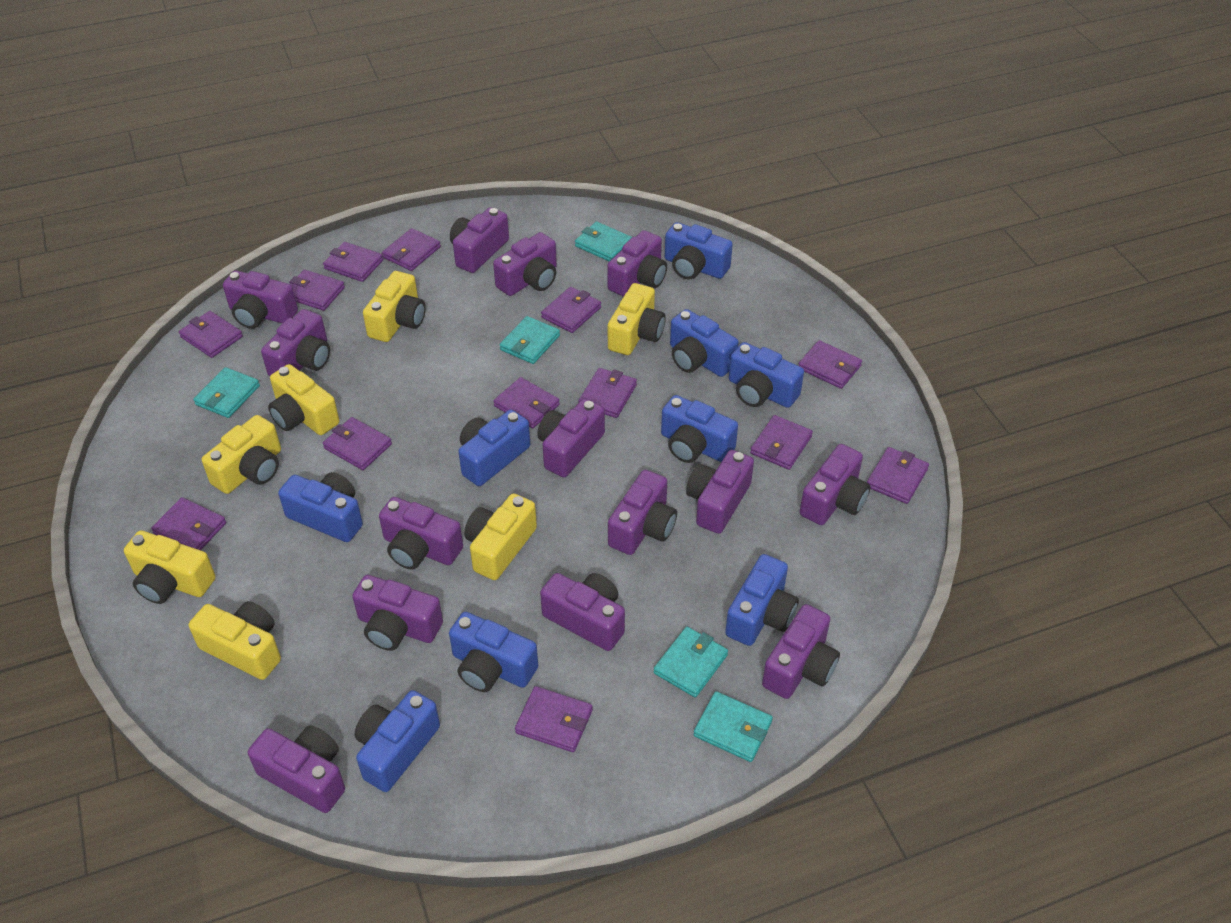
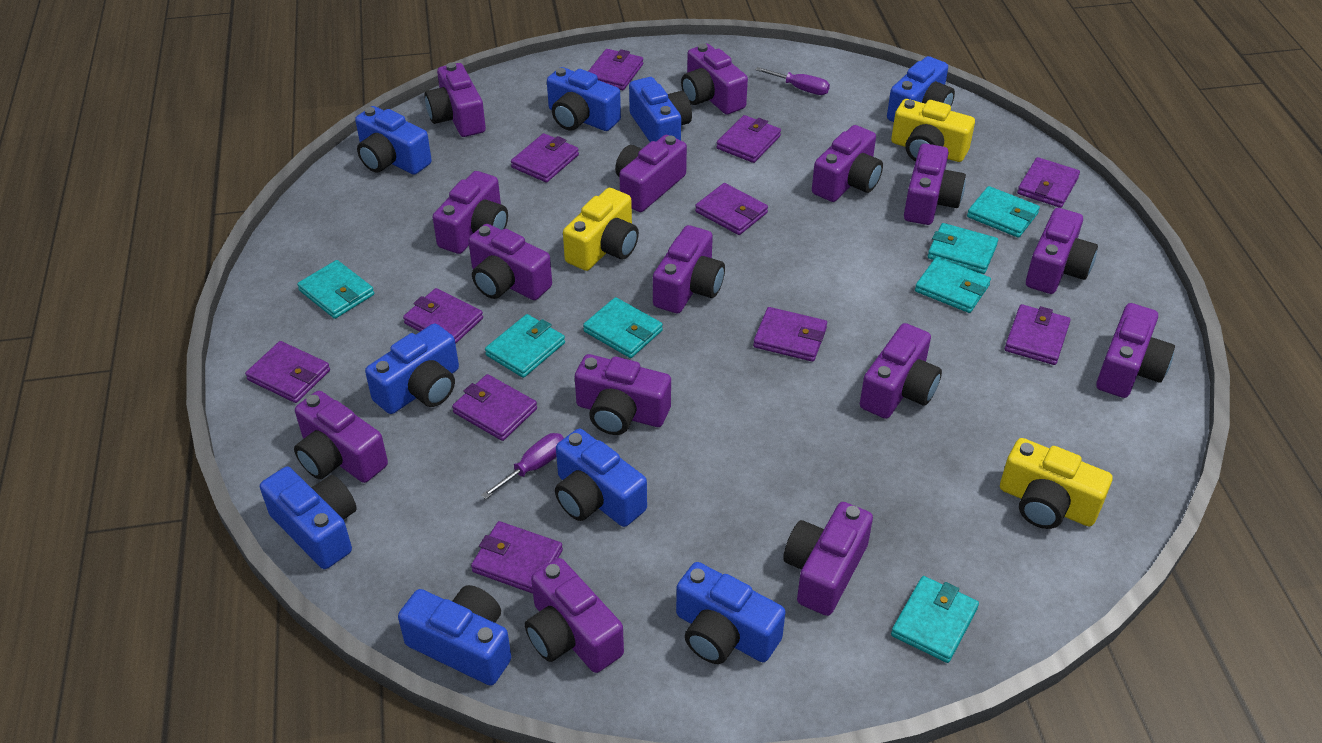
purple camera: 14 -> 15
purple screwdriver: 0 -> 2
purple wallet: 13 -> 11
turquoise wallet: 5 -> 7
yellow camera: 7 -> 3

